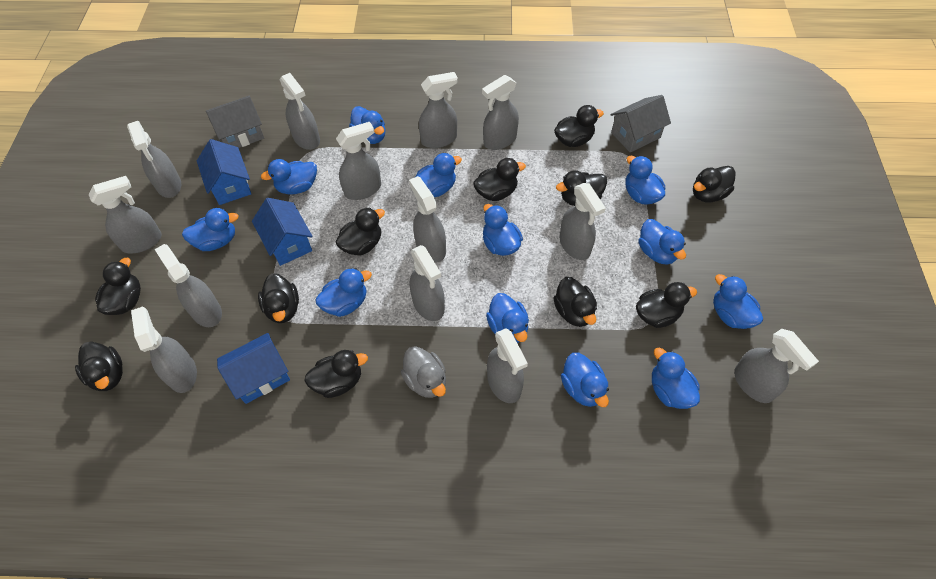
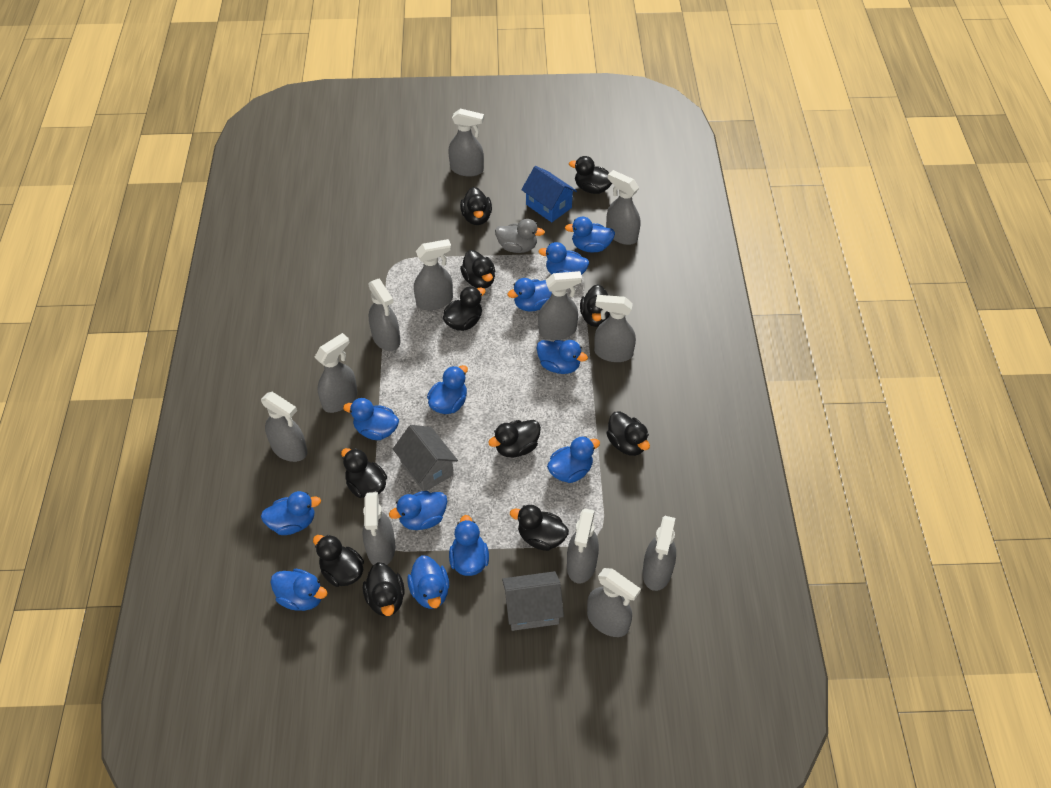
blue house: 3 -> 1
grey spray bottle: 13 -> 12

